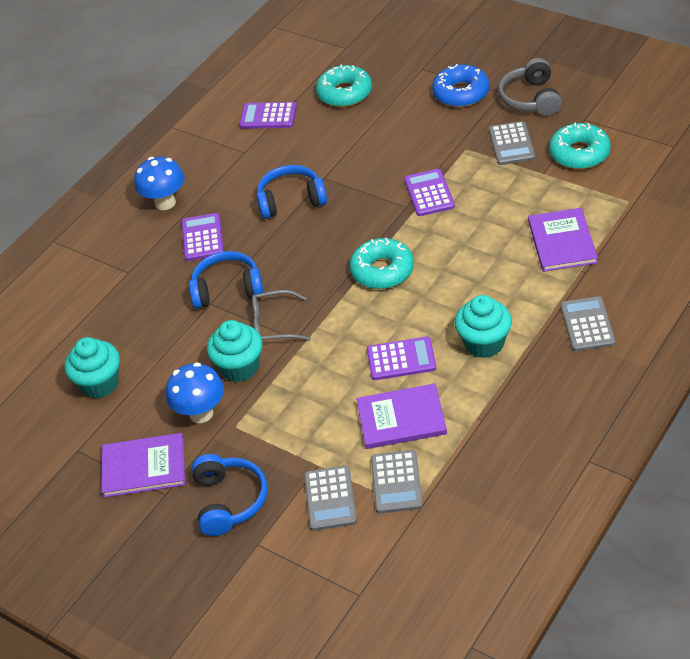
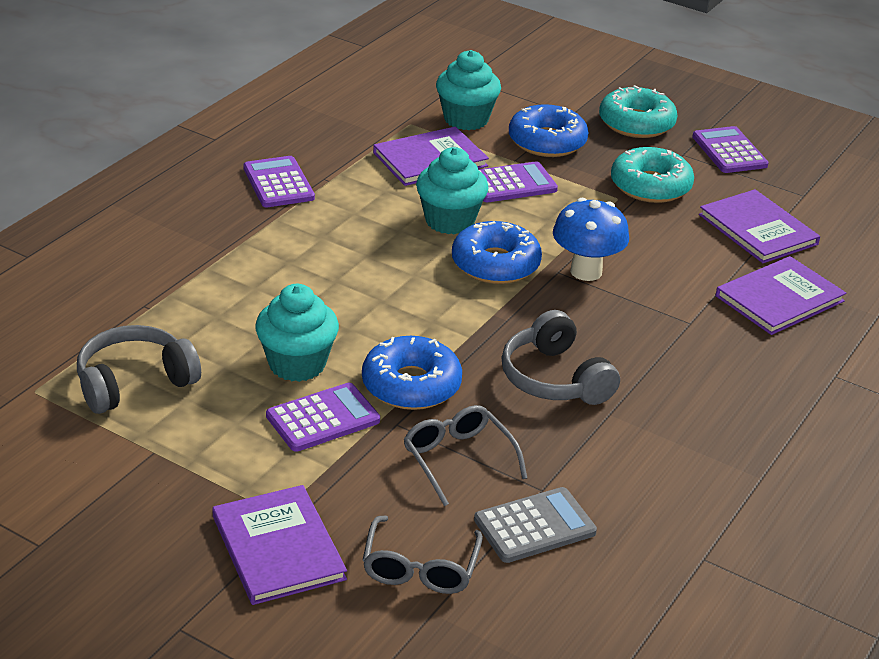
blue donut: 1 -> 3
blue headphones: 3 -> 0
blue mushroom: 2 -> 1
grey calculator: 4 -> 1
grey glasses: 1 -> 2
grey headphones: 1 -> 2
purple book: 3 -> 4
turquoise donut: 3 -> 2

